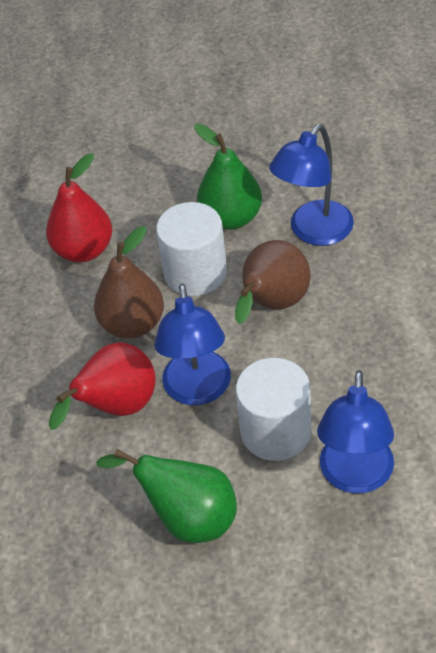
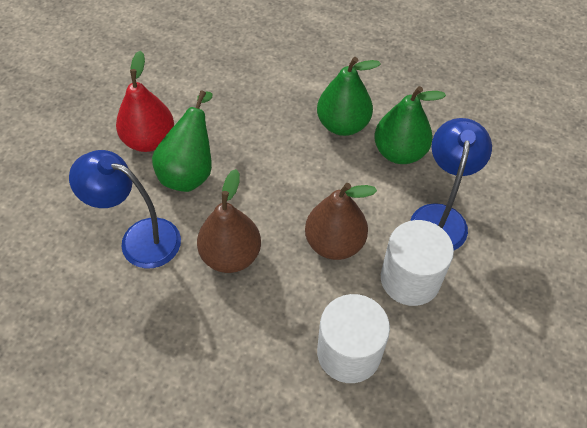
blue lamp: 3 -> 2
green pear: 2 -> 3
red pear: 2 -> 1

